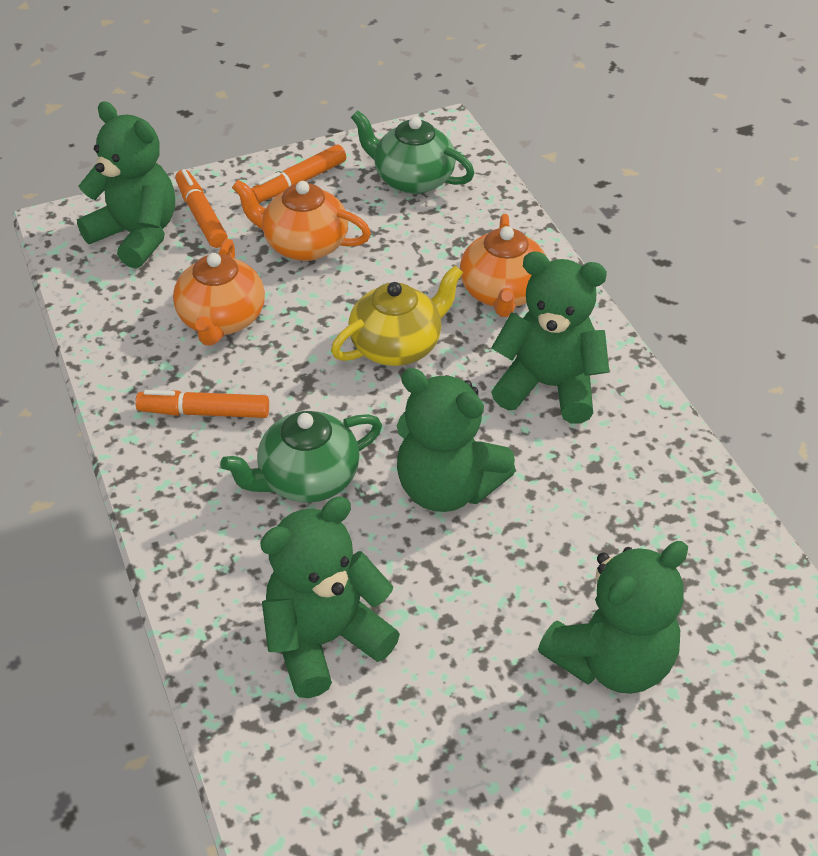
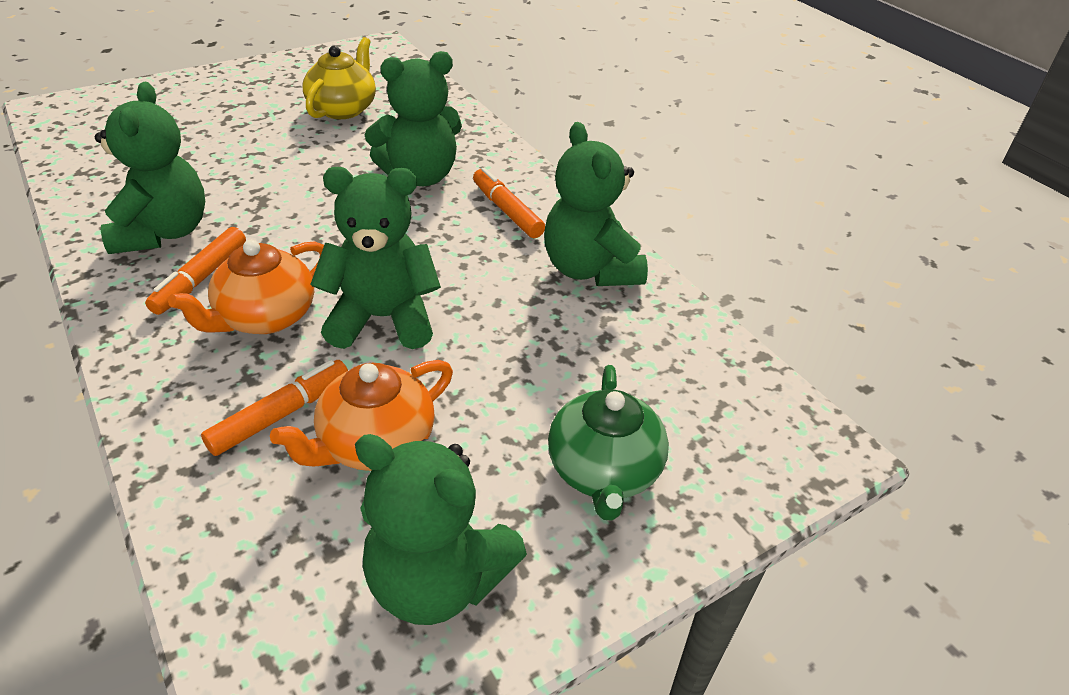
green teapot: 2 -> 1
orange teapot: 3 -> 2

